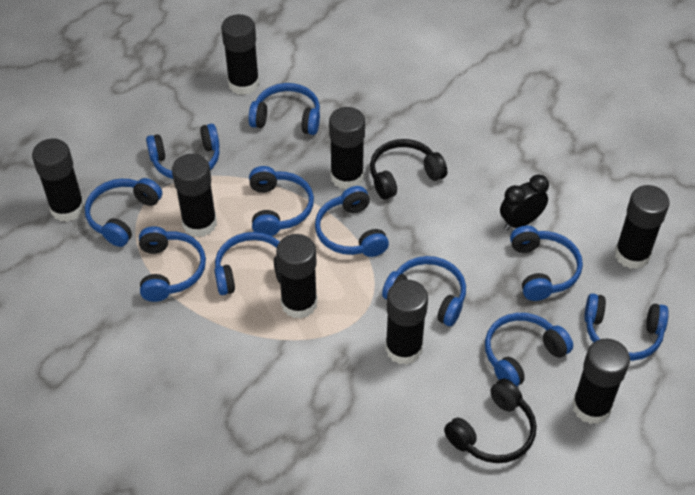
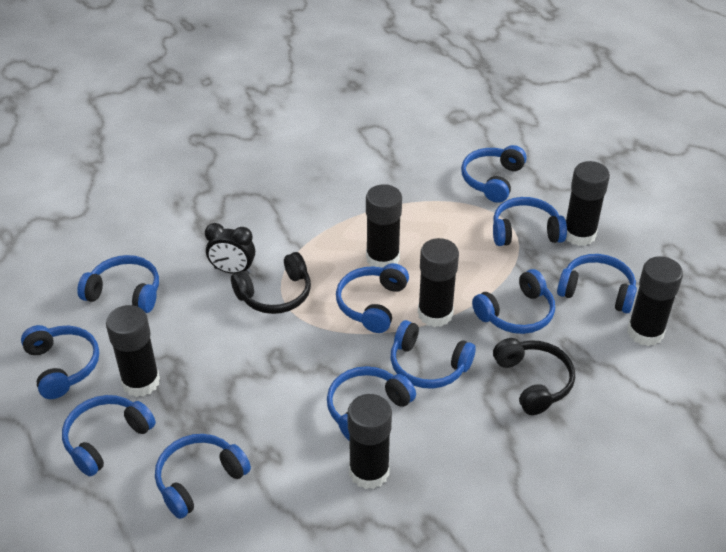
black glue stick: 8 -> 6

